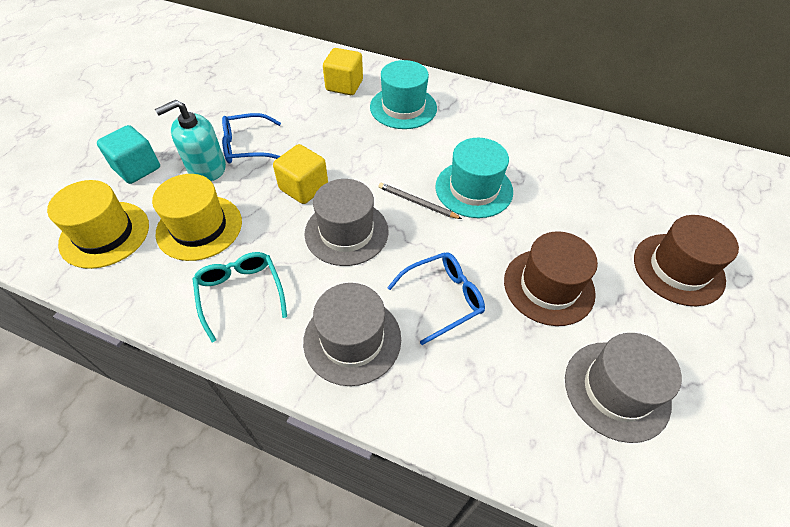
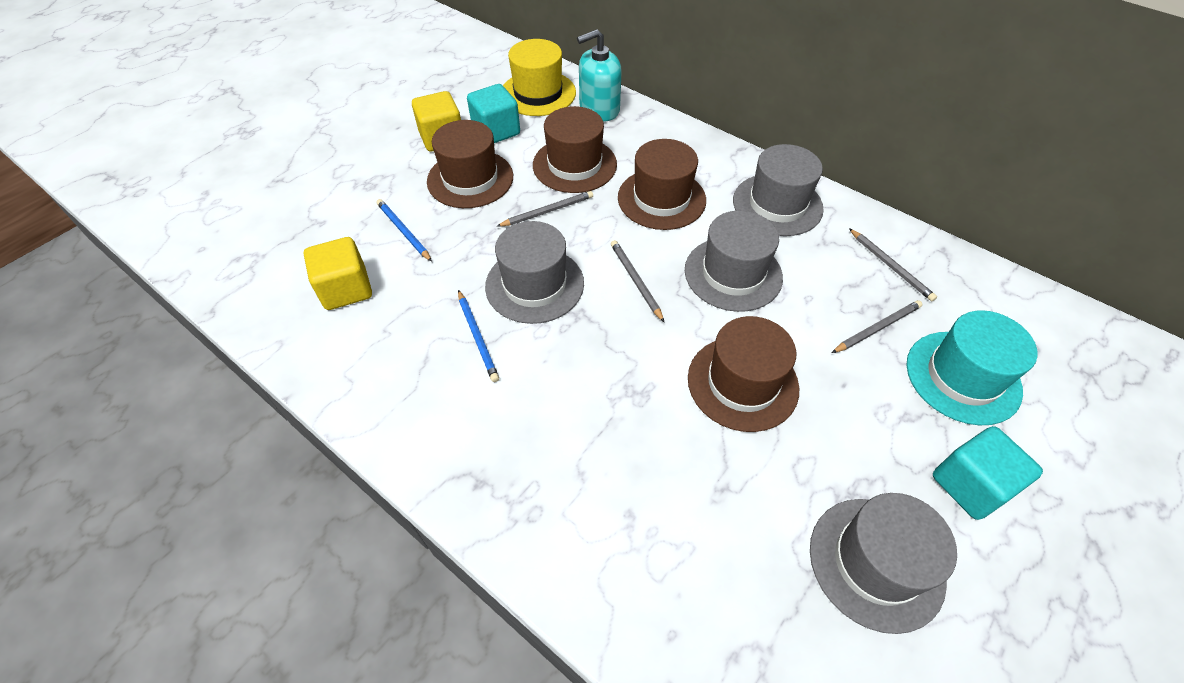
blue glasses: 2 -> 0
blue pencil: 0 -> 2
brown hat: 2 -> 4
grey hat: 3 -> 4
grey pencil: 1 -> 4
turquoise cube: 1 -> 2
turquoise glasses: 1 -> 0
turquoise hat: 2 -> 1
yellow hat: 2 -> 1

